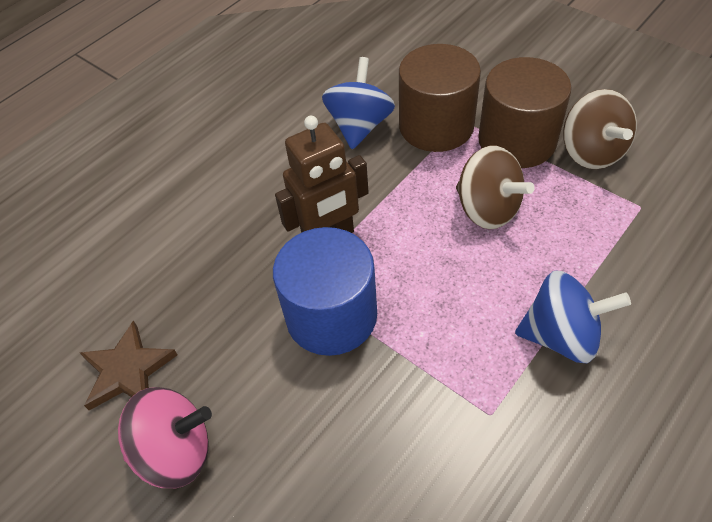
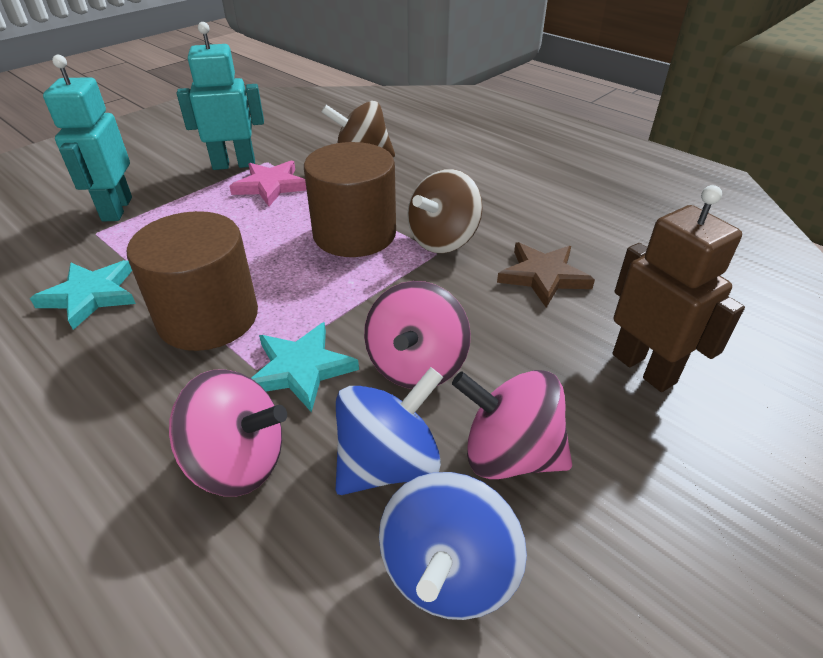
blue cylinder: 1 -> 0
pink spinning top: 1 -> 3
pink star: 0 -> 1
turquoise robot: 0 -> 2
turquoise star: 0 -> 2

